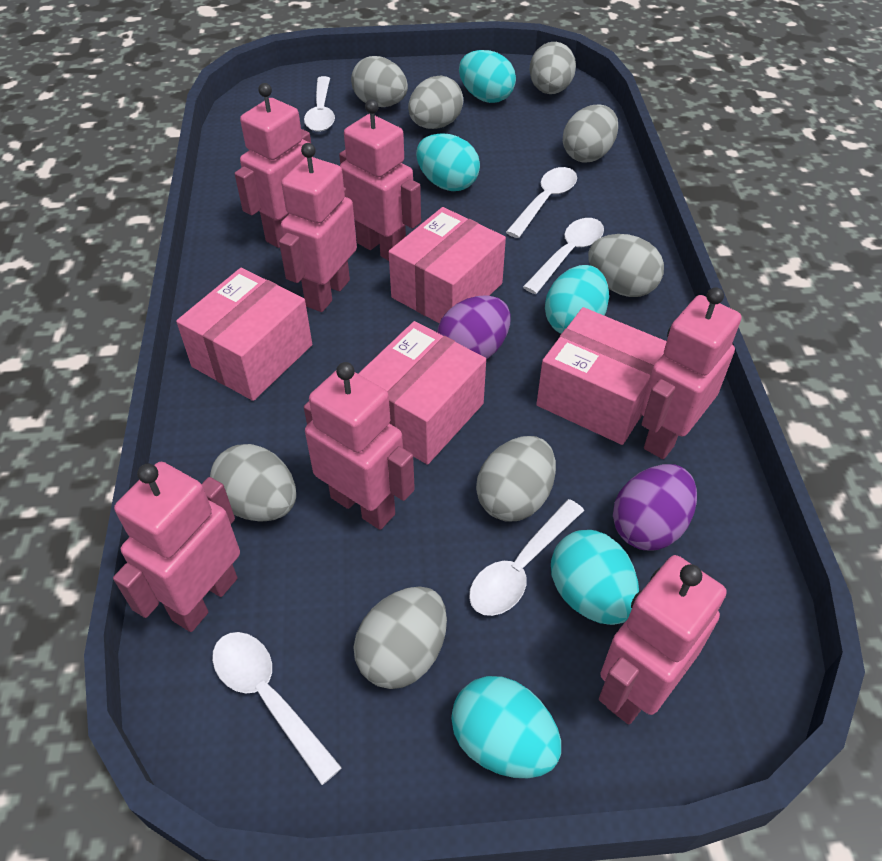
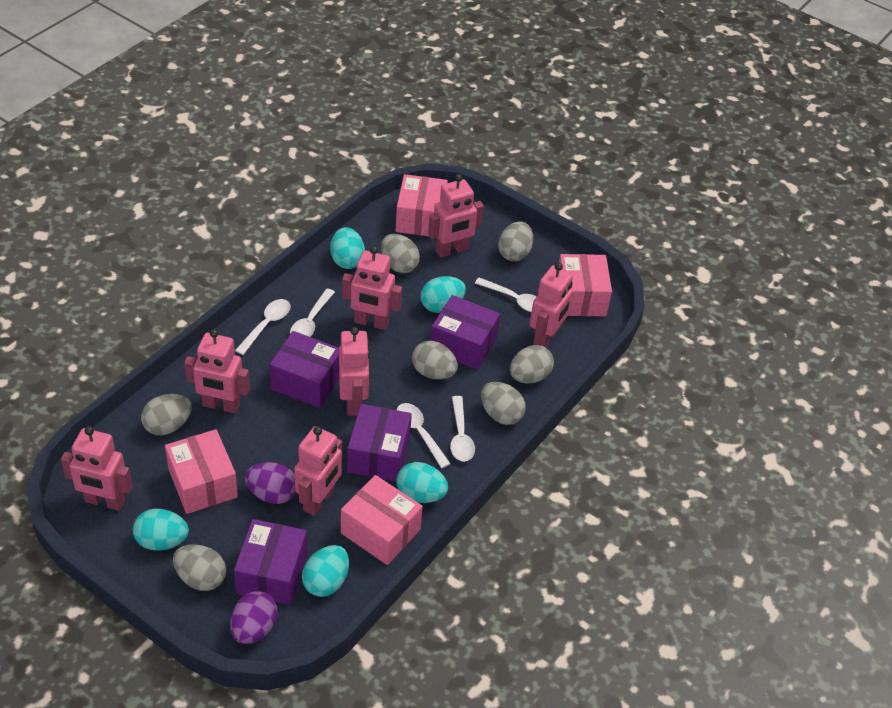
grey egg: 8 -> 7
purple box: 0 -> 4

